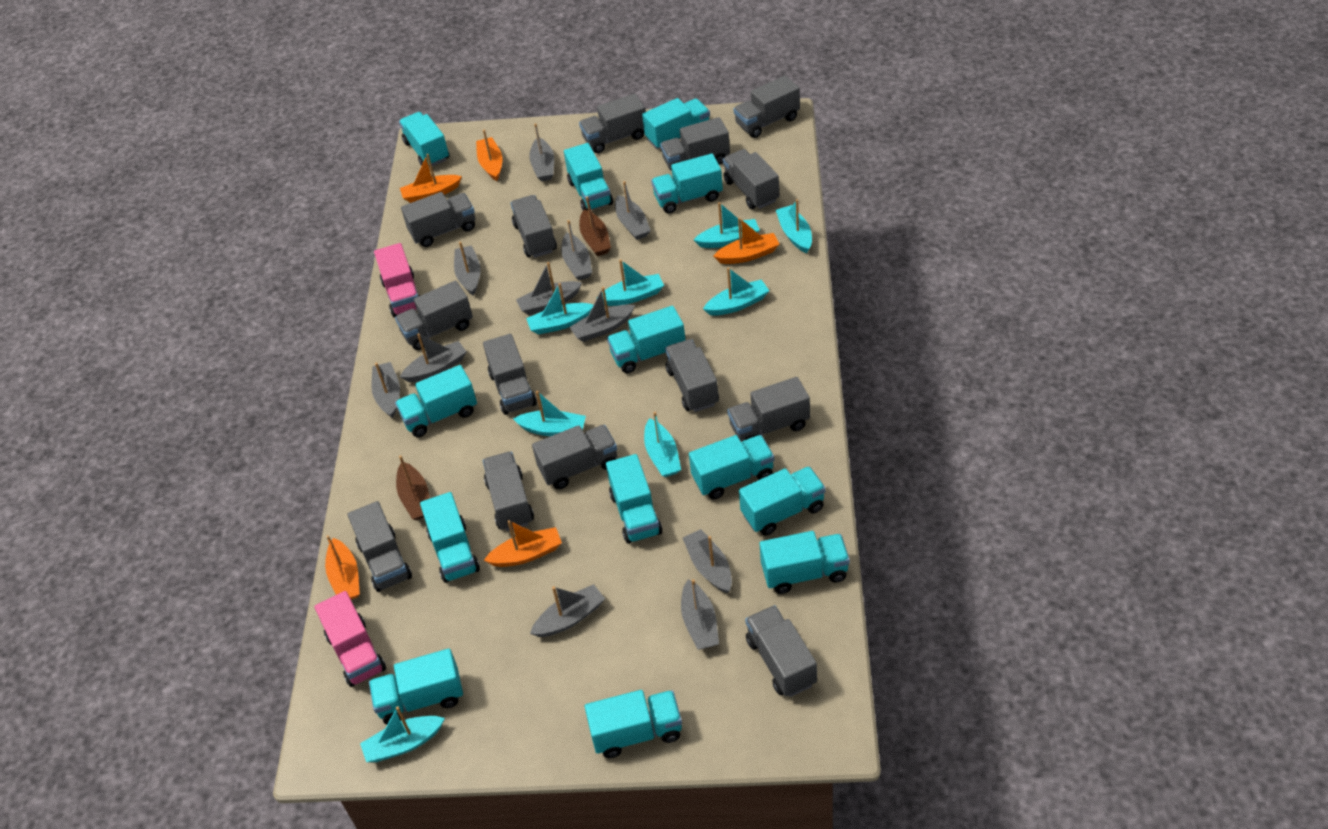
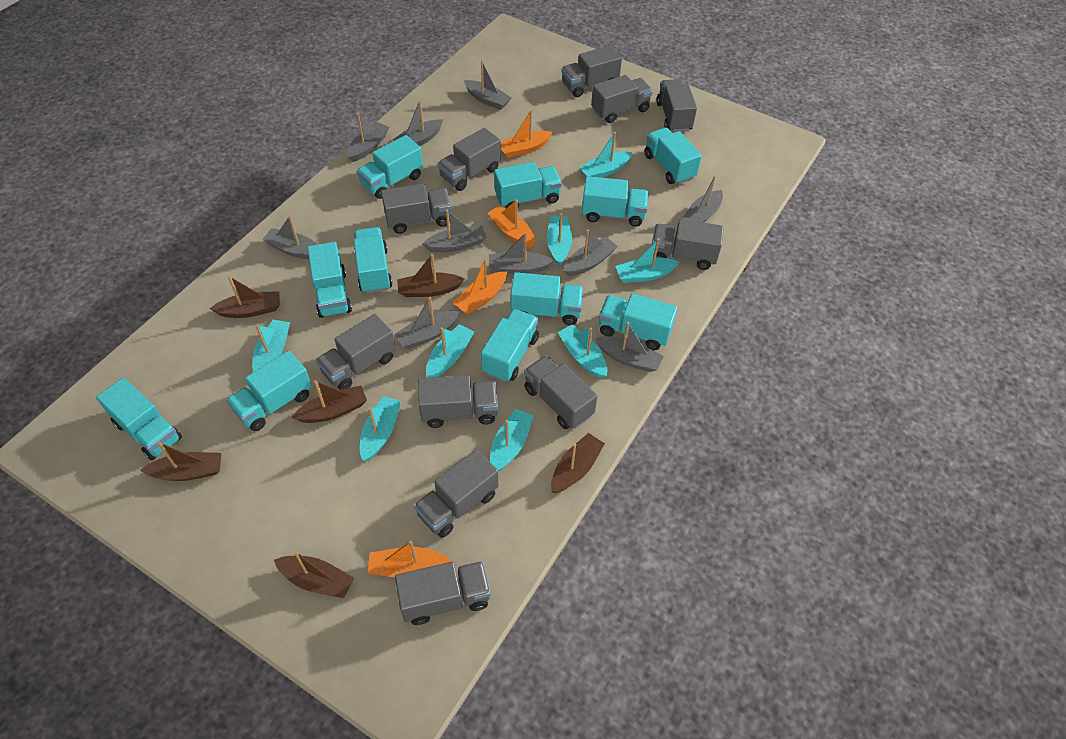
brown boat: 2 -> 6
grey boat: 11 -> 10
grey truck: 14 -> 11
orange boat: 5 -> 4
pink truck: 2 -> 0
turquoise truck: 13 -> 11

